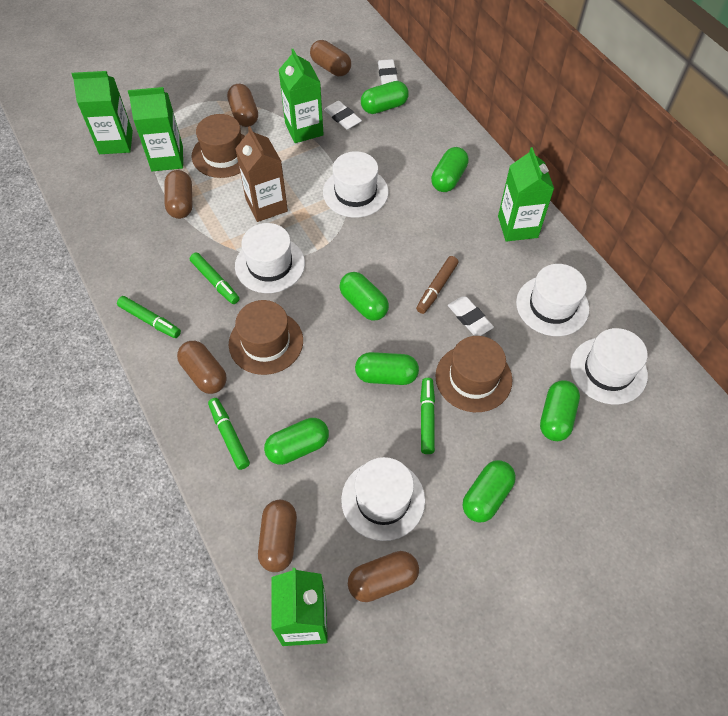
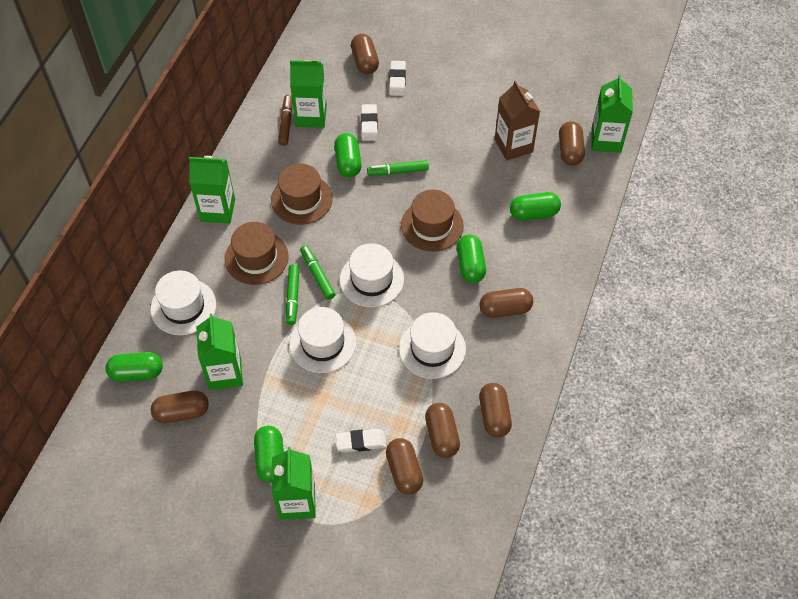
brown capsule: 6 -> 7
green capsule: 7 -> 5
green marker: 4 -> 3
white hat: 5 -> 4

